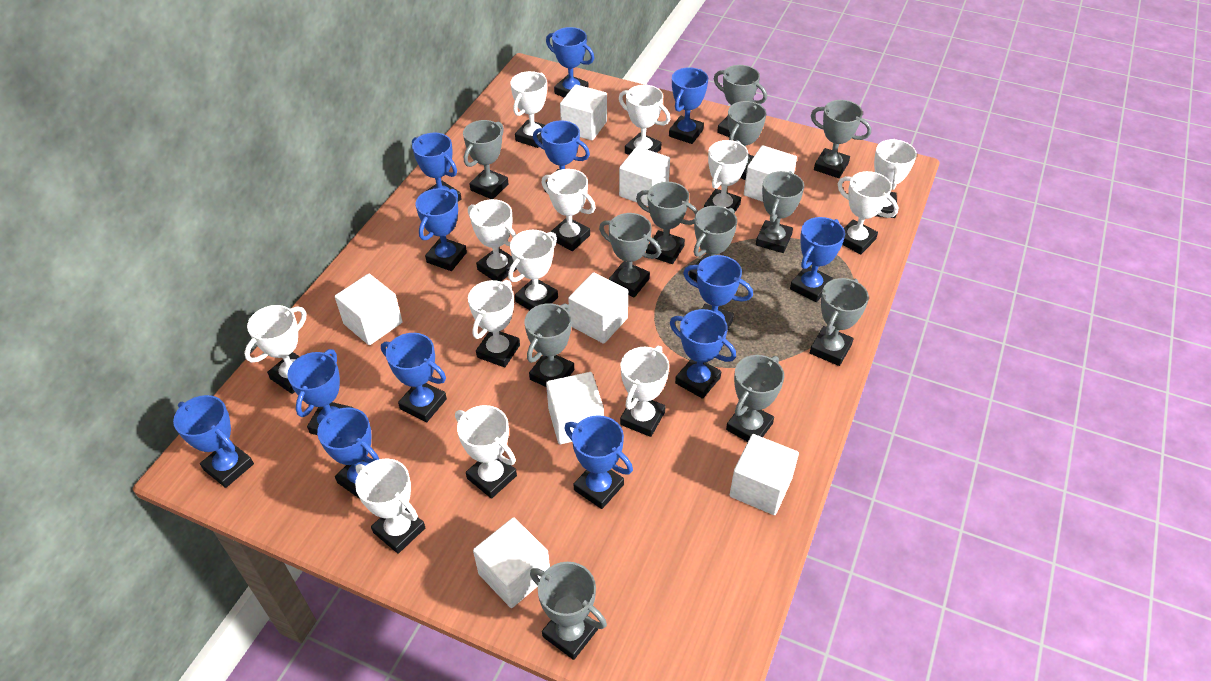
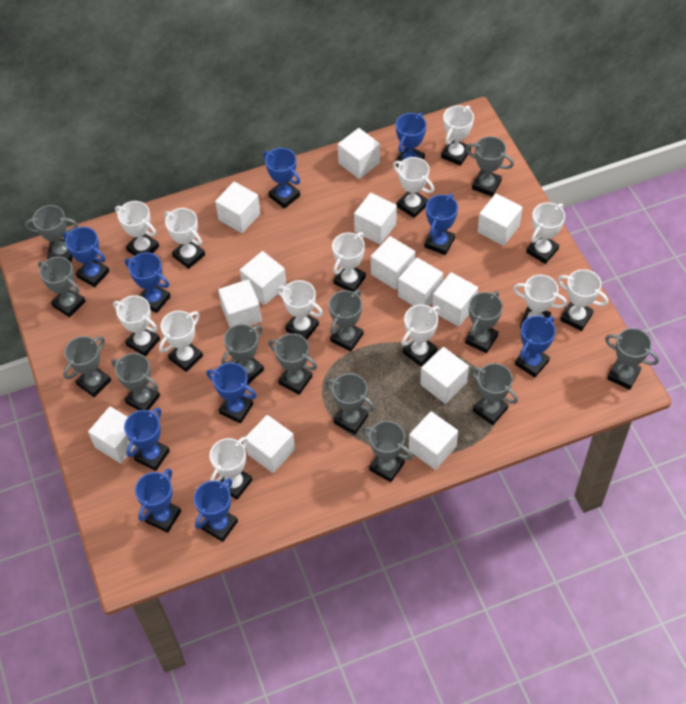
blue trophy: 13 -> 10
grey trophy: 12 -> 13
white cube: 8 -> 13

